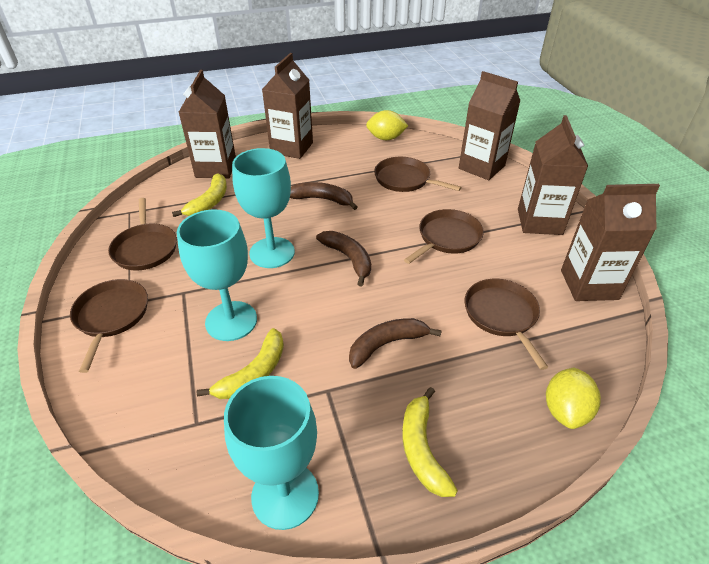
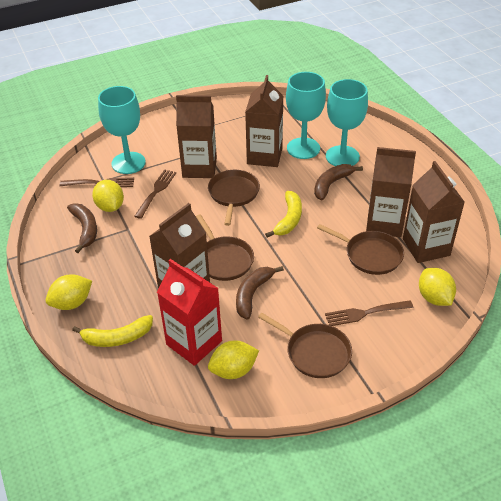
brown fork: 0 -> 3
brown pan: 5 -> 4
red carton: 0 -> 1
yellow banana: 3 -> 2
yellow lemon: 2 -> 4

